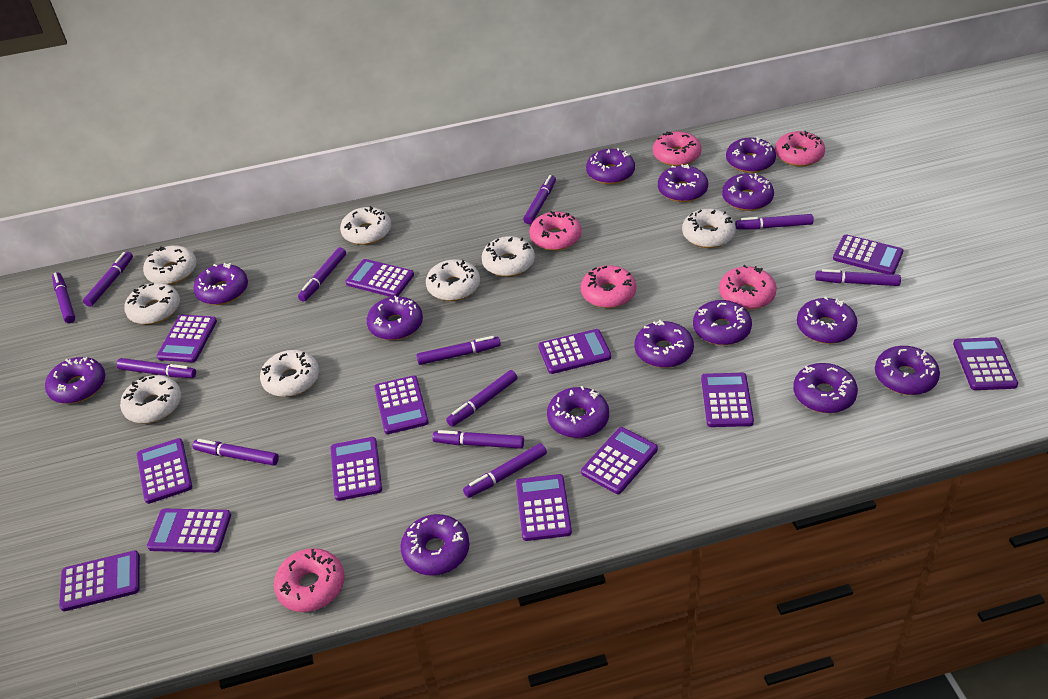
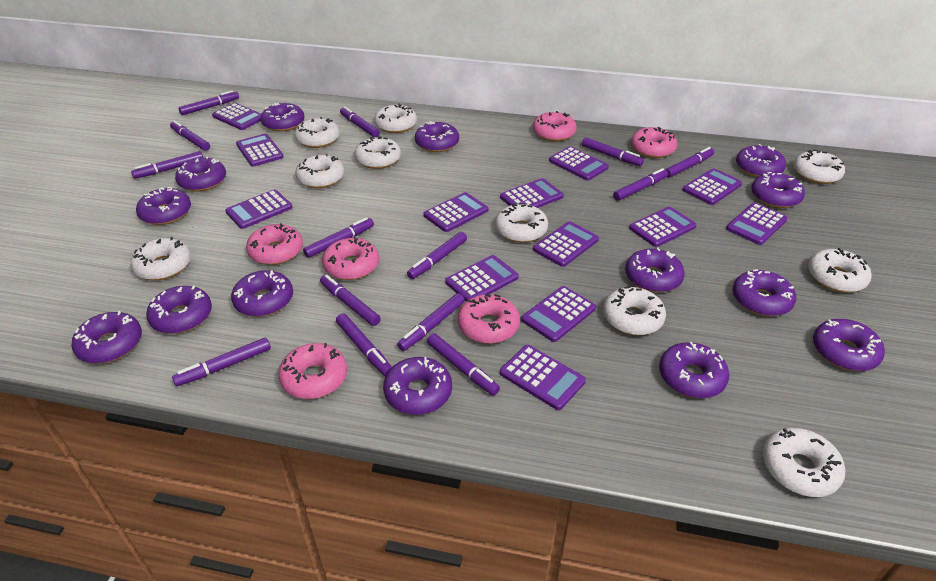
purple marker: 12 -> 14
white donut: 8 -> 10

